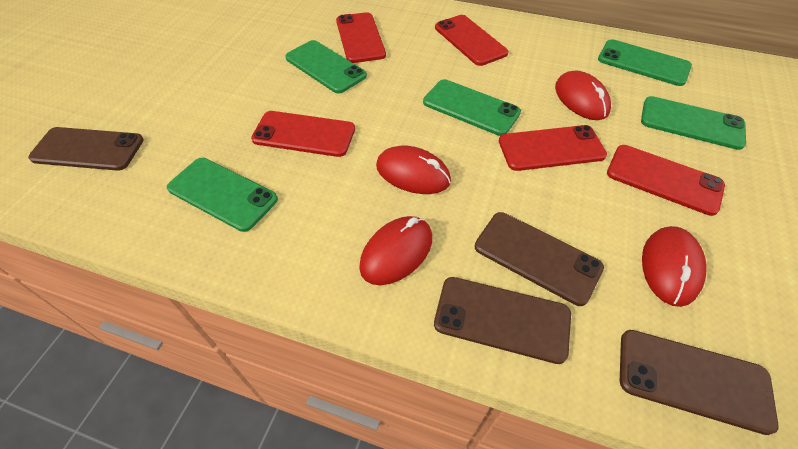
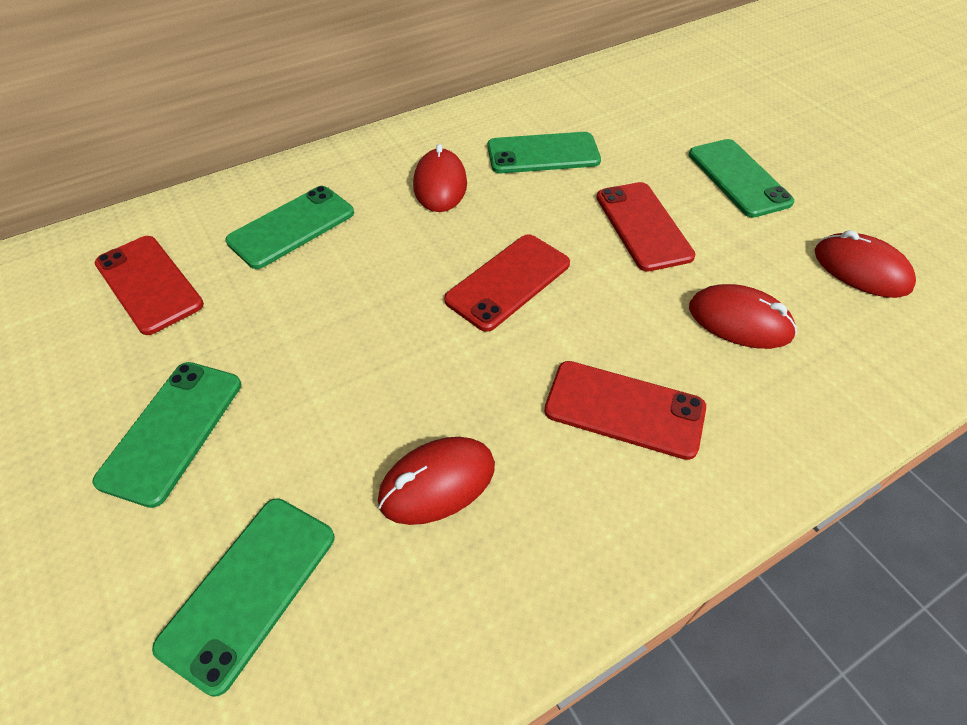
brown phone: 4 -> 0
red phone: 5 -> 4

